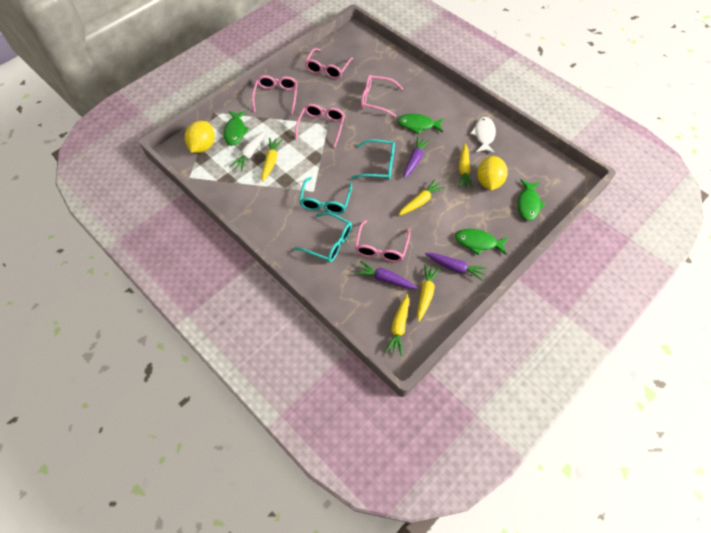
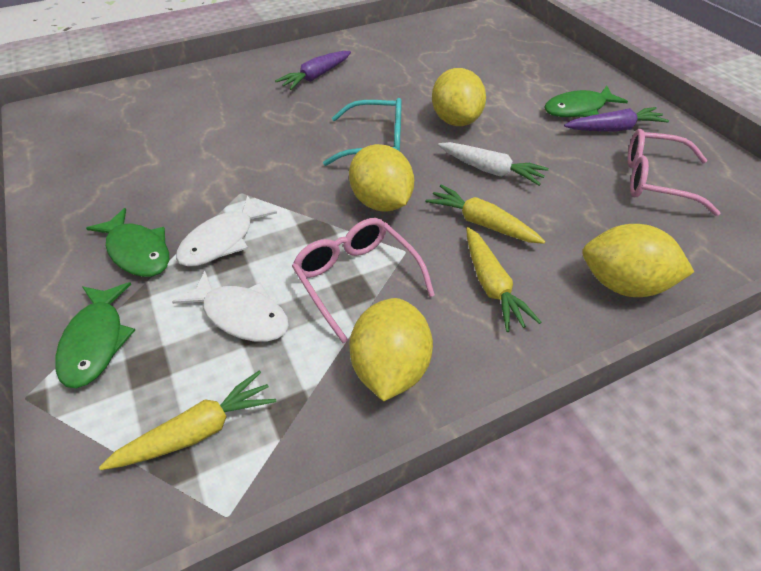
green fish: 4 -> 3
pink glasses: 5 -> 2
purple carrot: 3 -> 2
turquoise glasses: 3 -> 1
white fish: 1 -> 2
yellow carrot: 5 -> 3
yellow lemon: 2 -> 4

